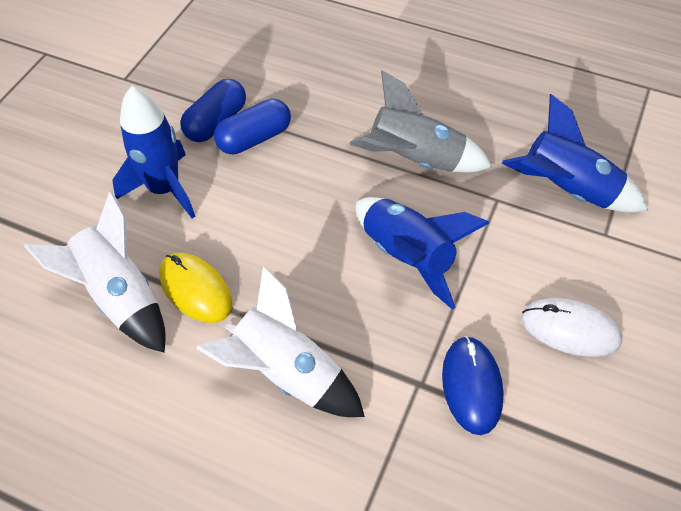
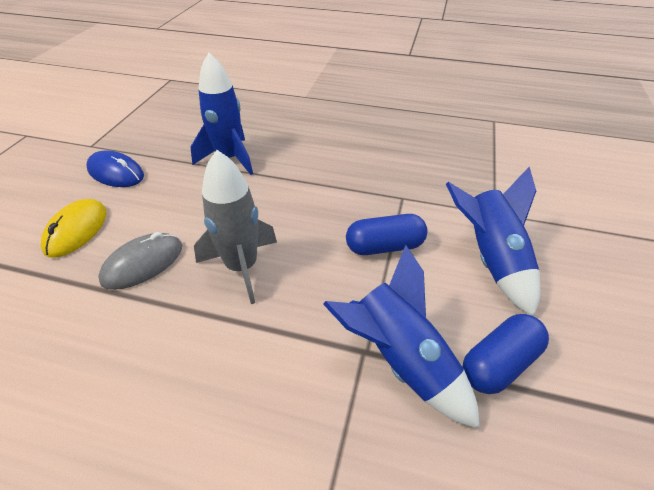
grey mouse: 0 -> 1
white mouse: 1 -> 0
white rocket: 2 -> 0

